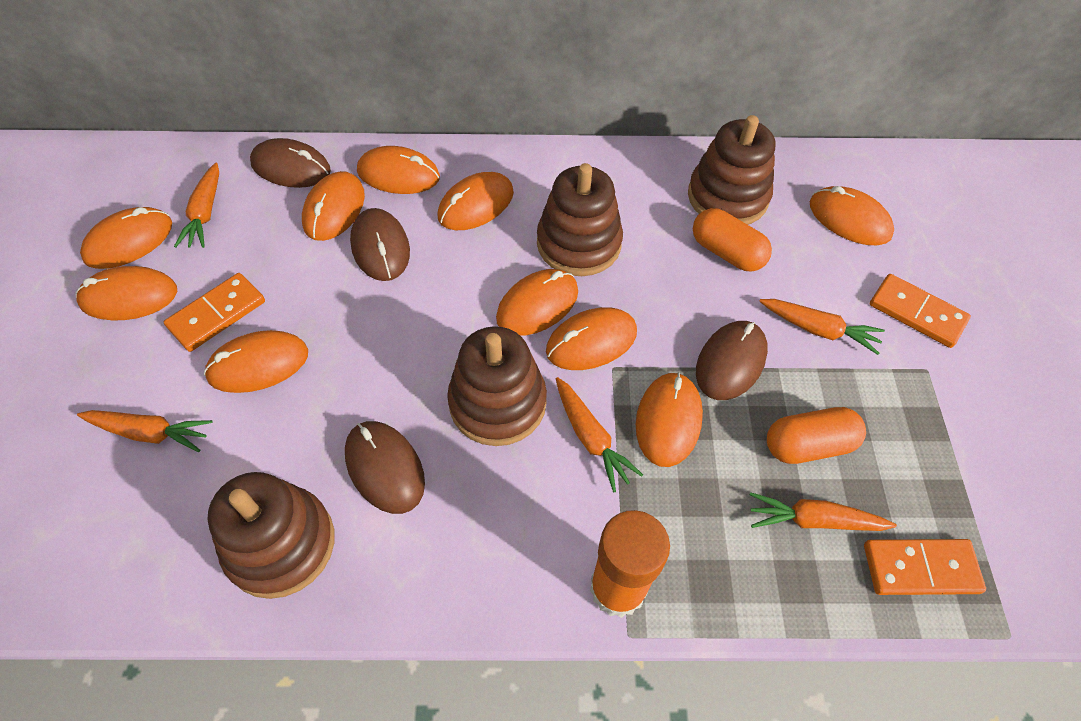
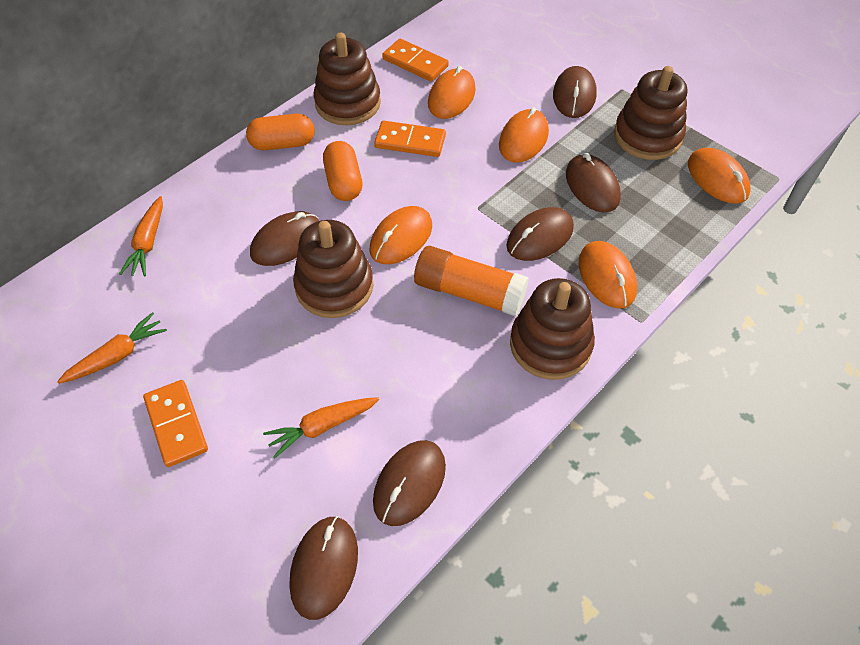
brown mouse: 4 -> 6
orange carrot: 5 -> 3
orange mouse: 10 -> 5

